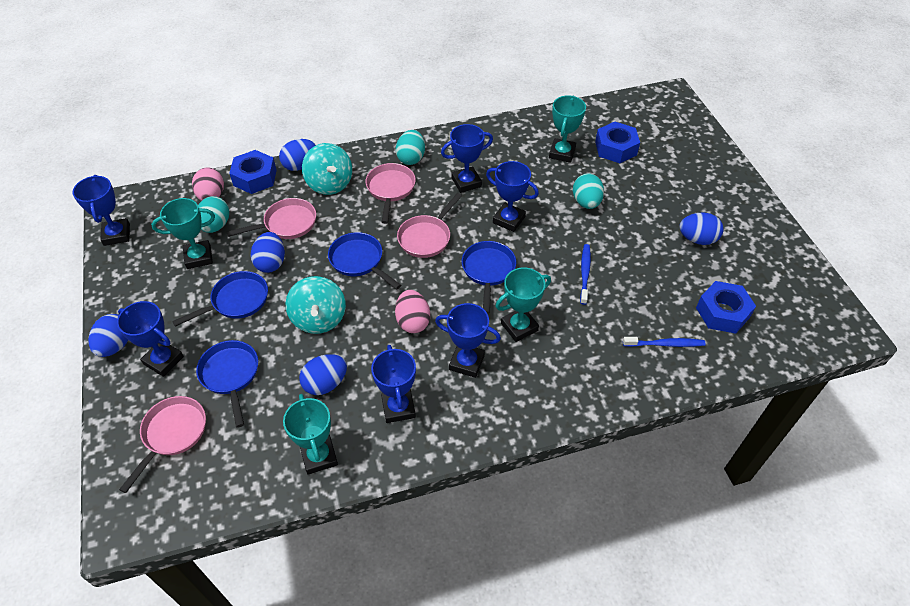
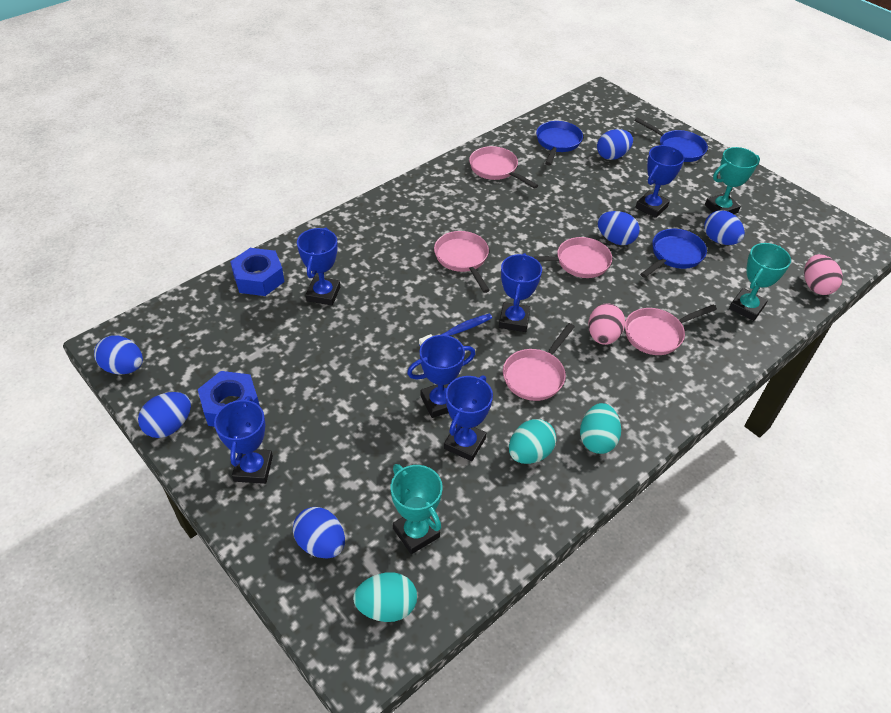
blue egg: 5 -> 6
blue nut: 3 -> 2
blue pan: 4 -> 3
blue toothbrush: 2 -> 1
pink pan: 4 -> 5
turquoise spinning top: 2 -> 0
turquoise trophy: 4 -> 3

